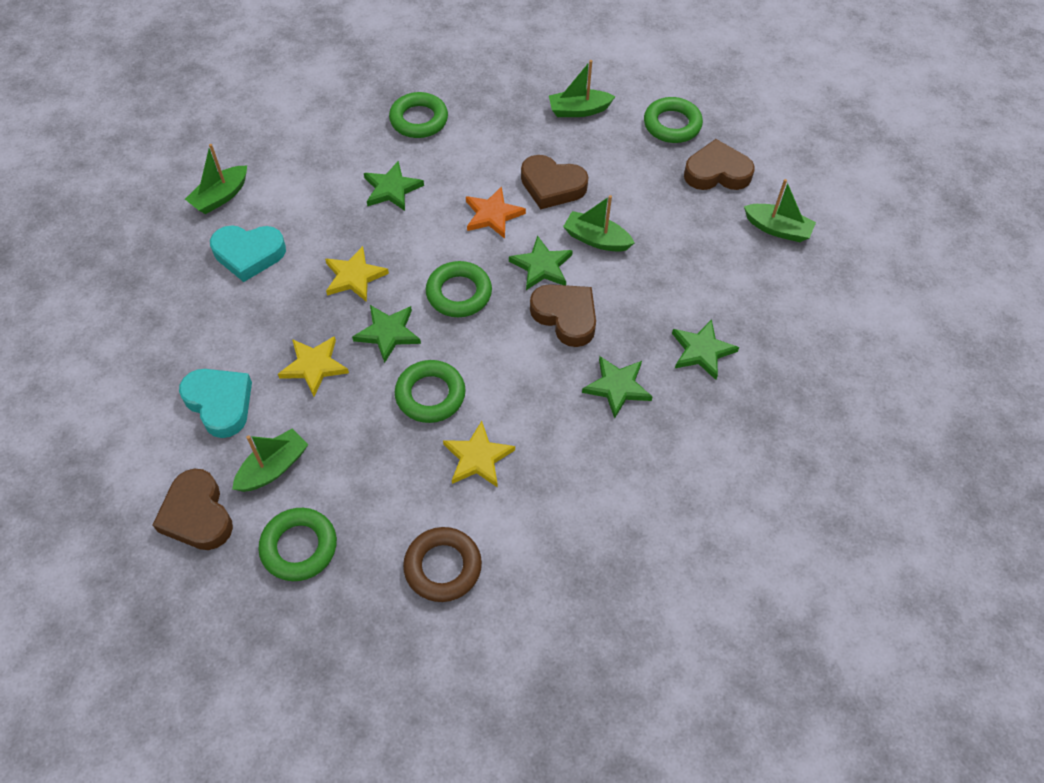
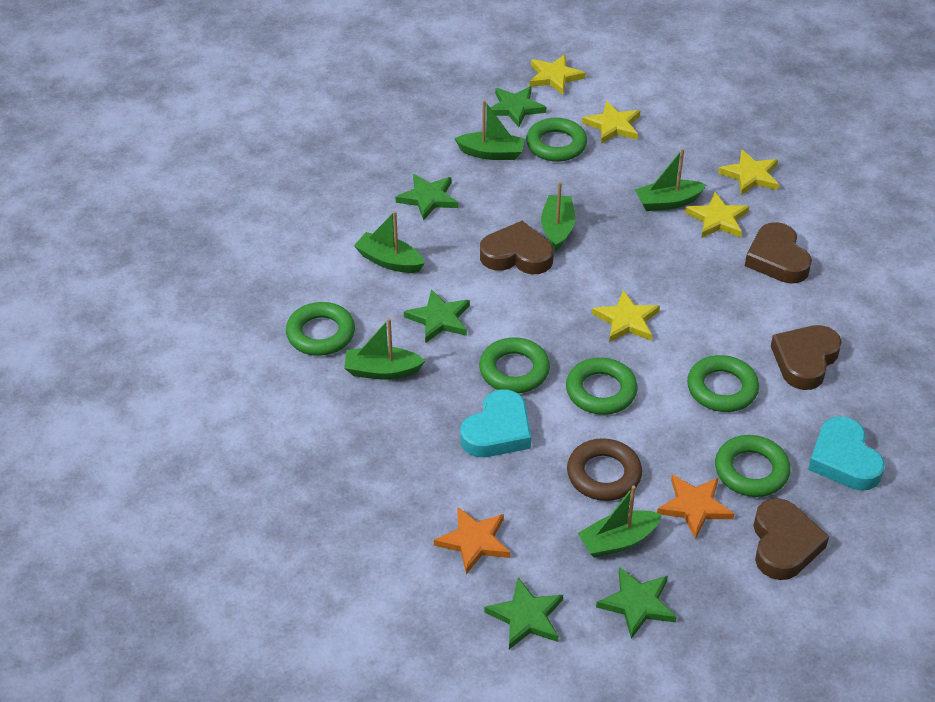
green boat: 5 -> 6
green ring: 5 -> 6
orange star: 1 -> 2
yellow star: 3 -> 5

